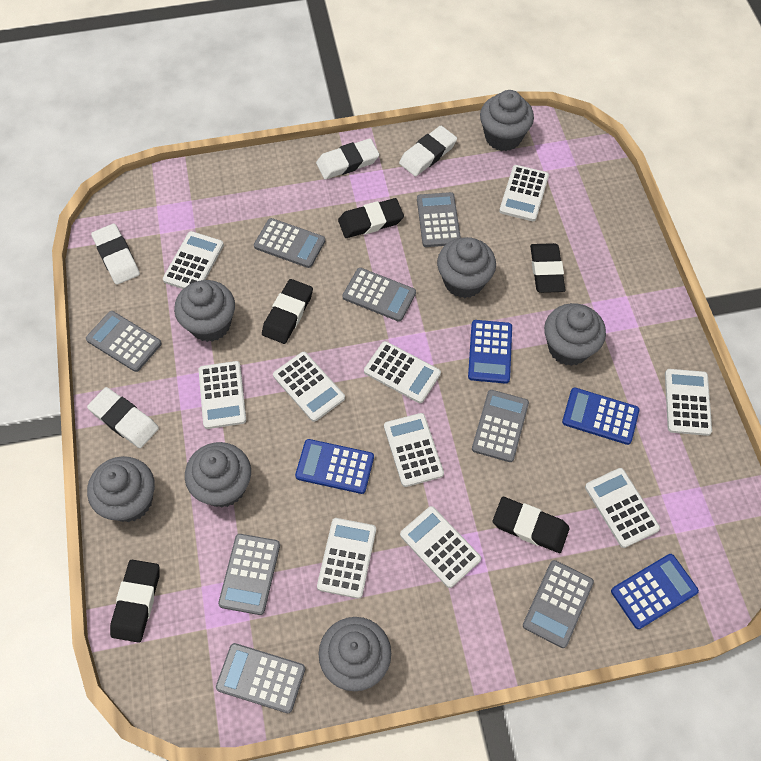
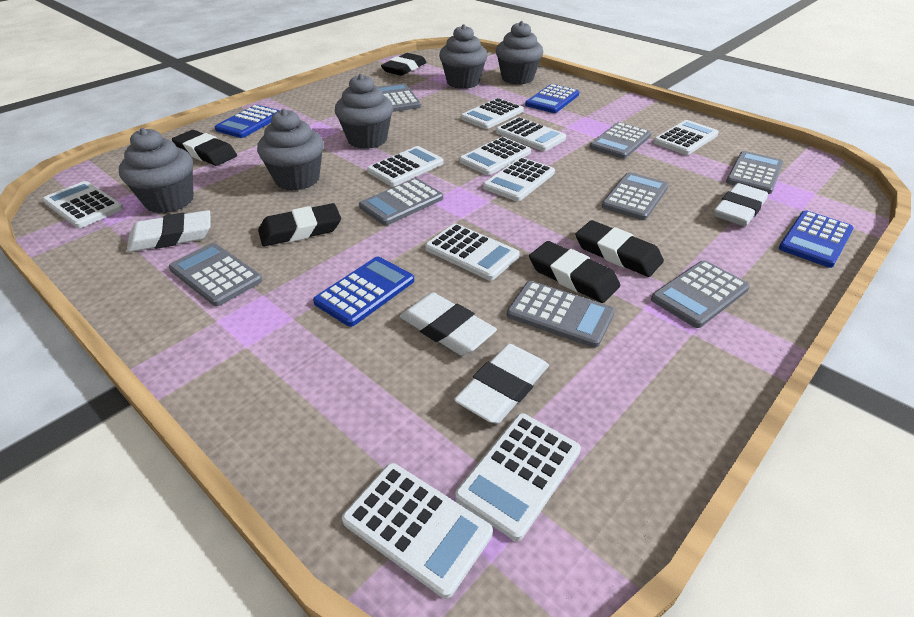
grey cupcake: 7 -> 5

